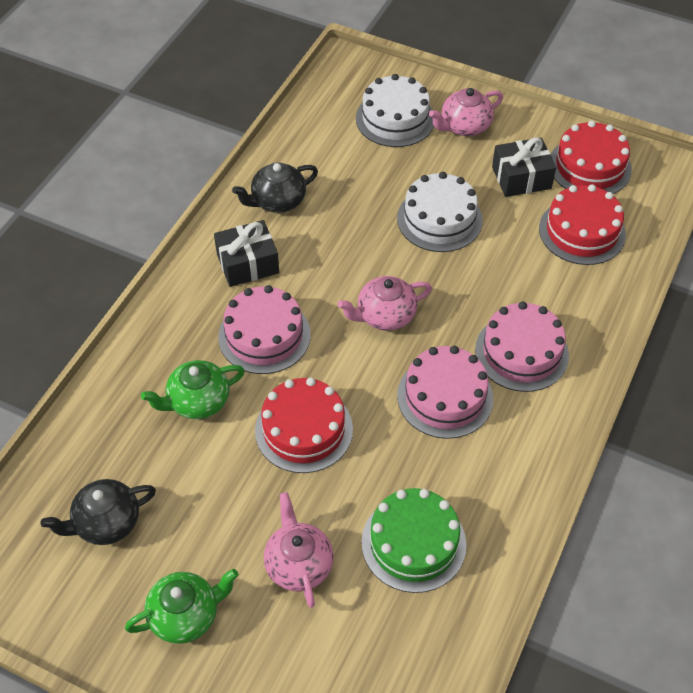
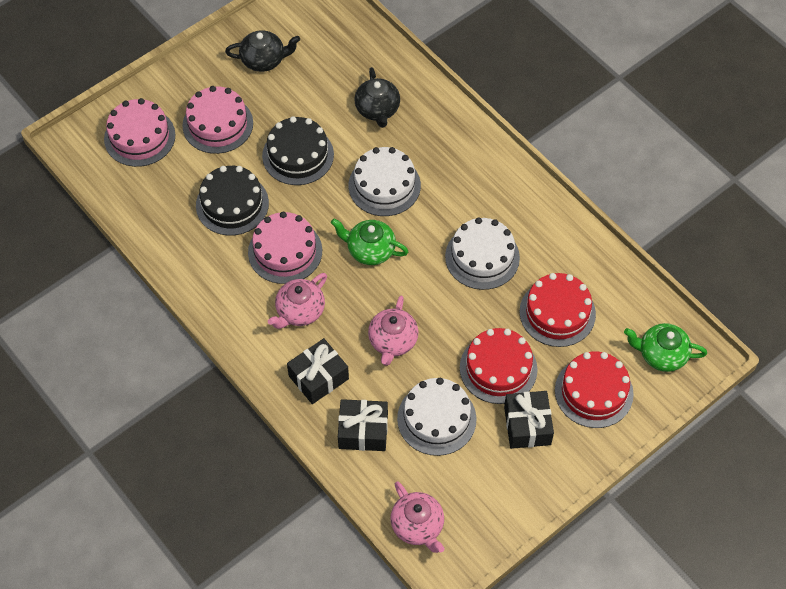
black cake: 0 -> 2
black gift: 2 -> 3
green cake: 1 -> 0
white cake: 2 -> 3

